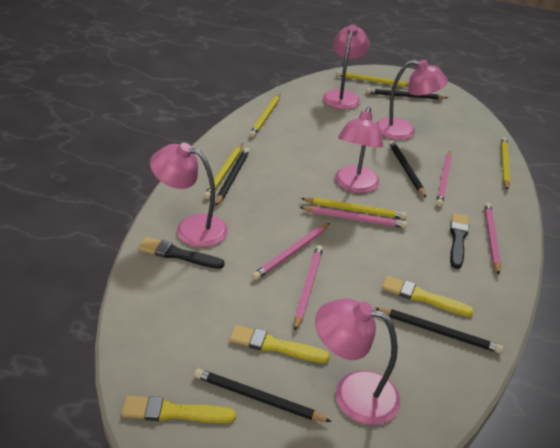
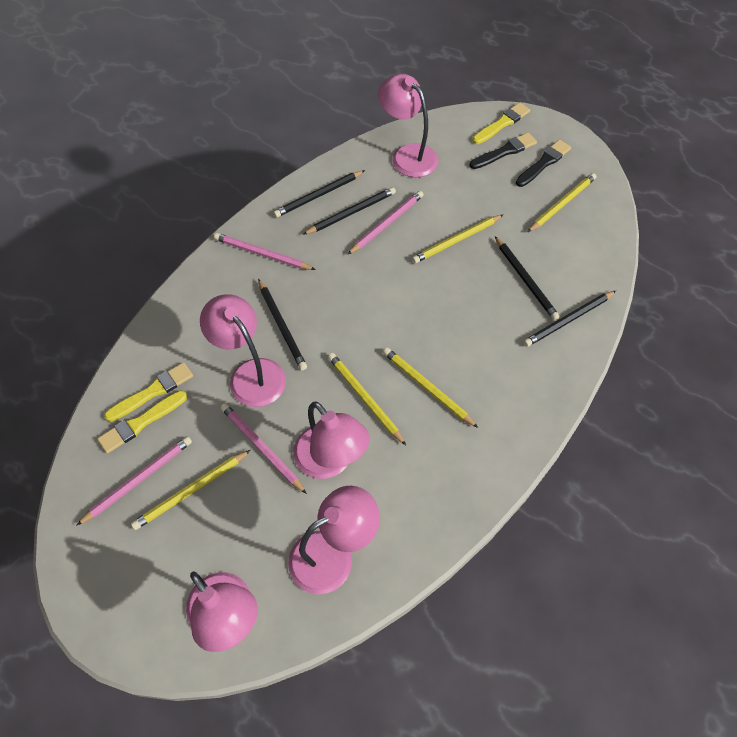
pink pencil: 5 -> 4

